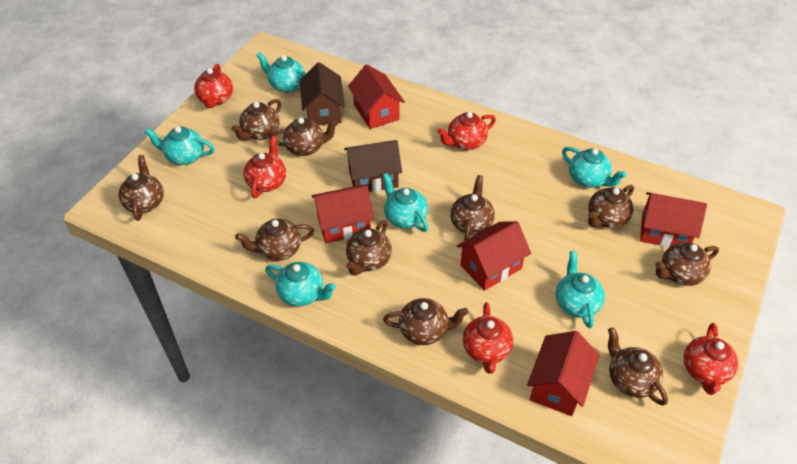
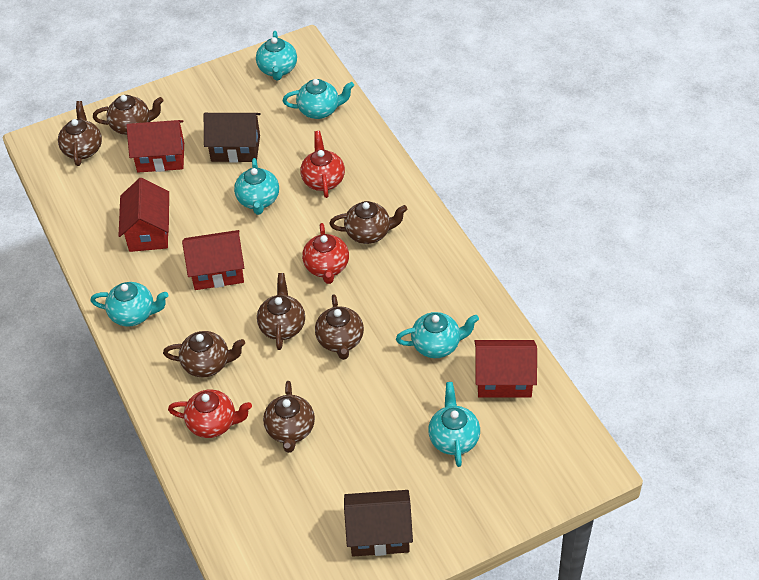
brown teapot: 10 -> 7
red house: 5 -> 4
red teapot: 5 -> 3

